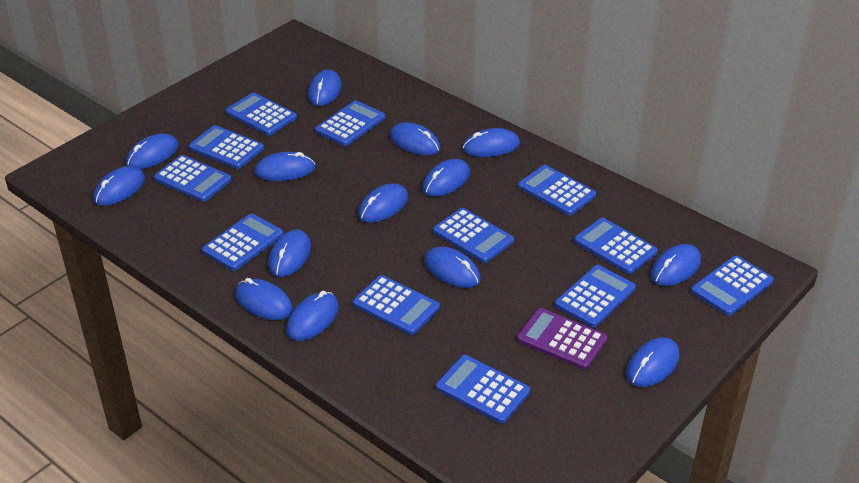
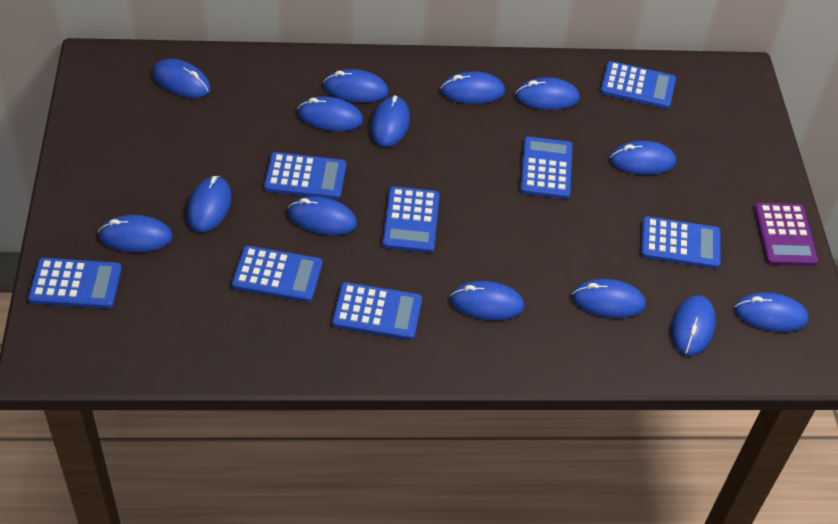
blue calculator: 12 -> 8

